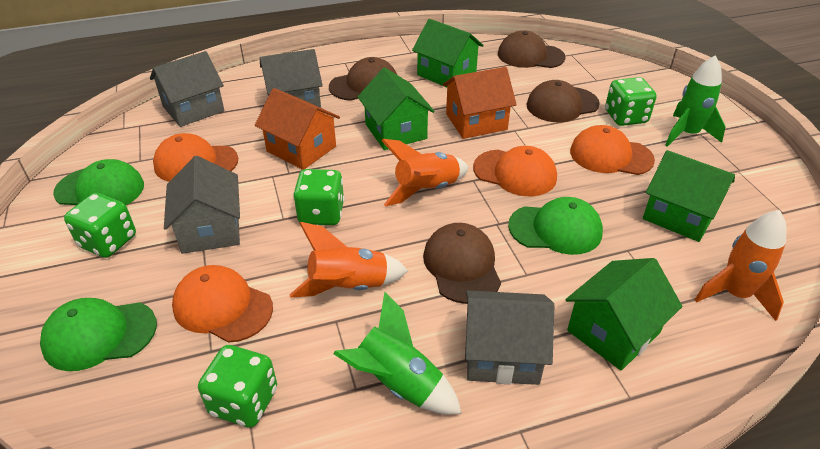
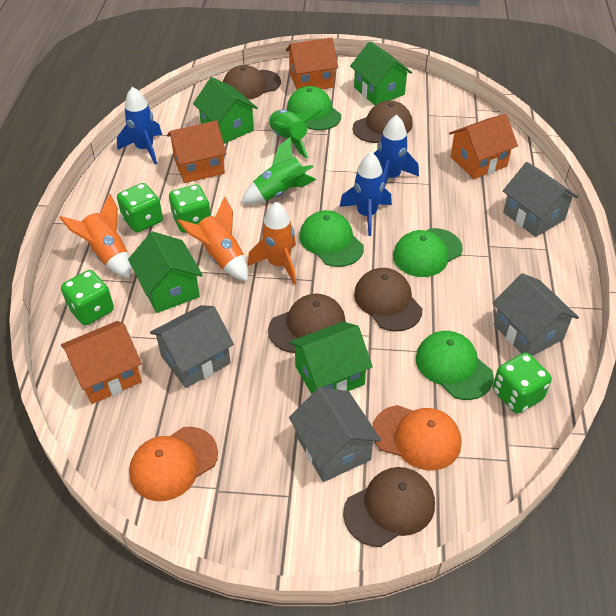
blue rocket: 0 -> 3
brown cap: 4 -> 5
green cap: 3 -> 4
orange cap: 4 -> 2
orange house: 2 -> 4

